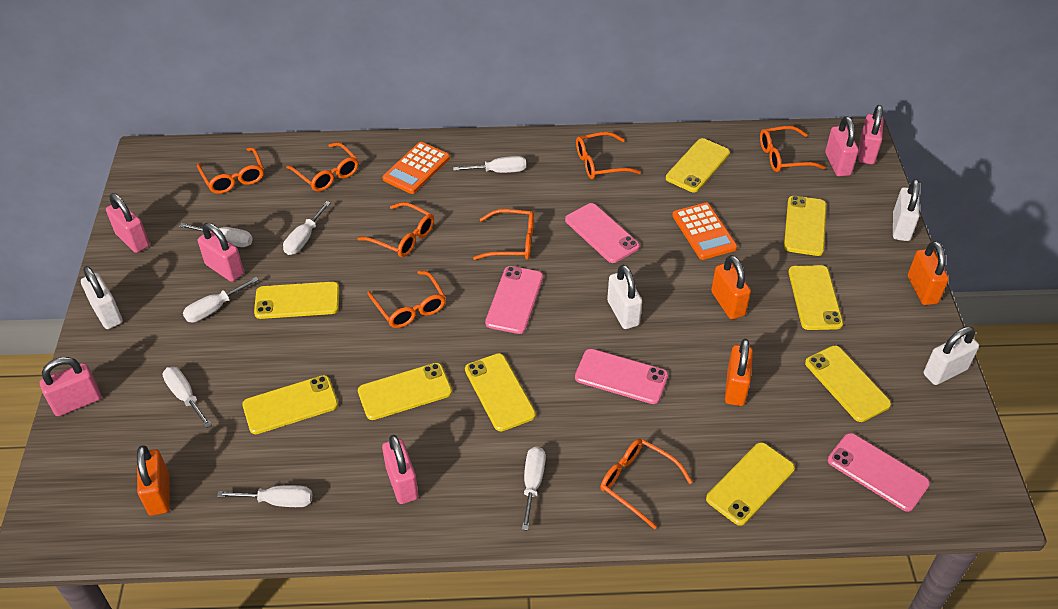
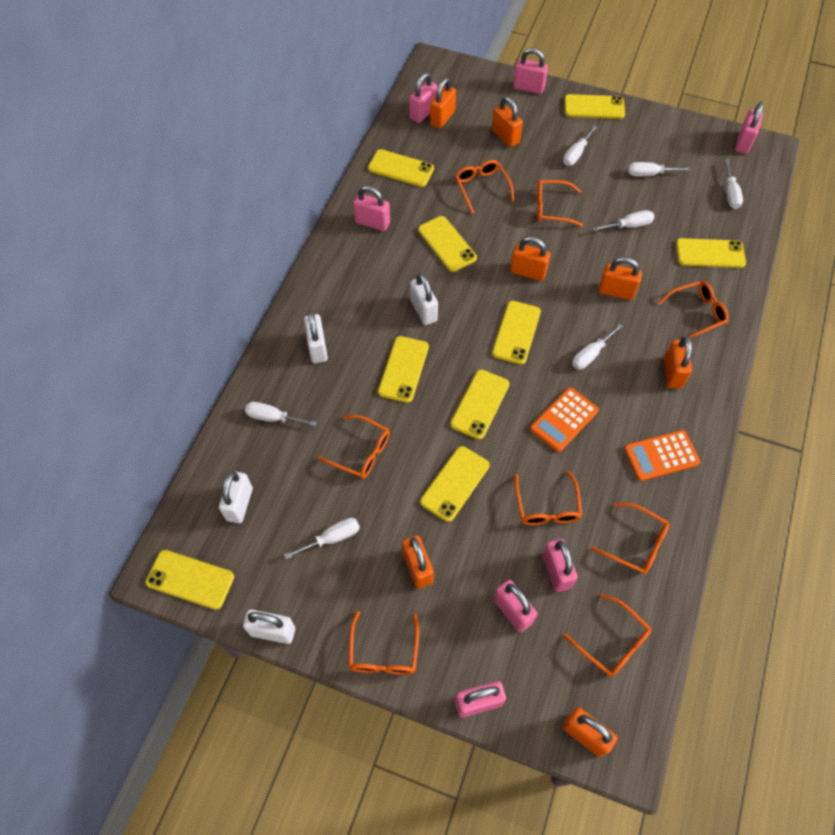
orange padlock: 4 -> 7
pink padlock: 6 -> 7
pink phone: 4 -> 0

